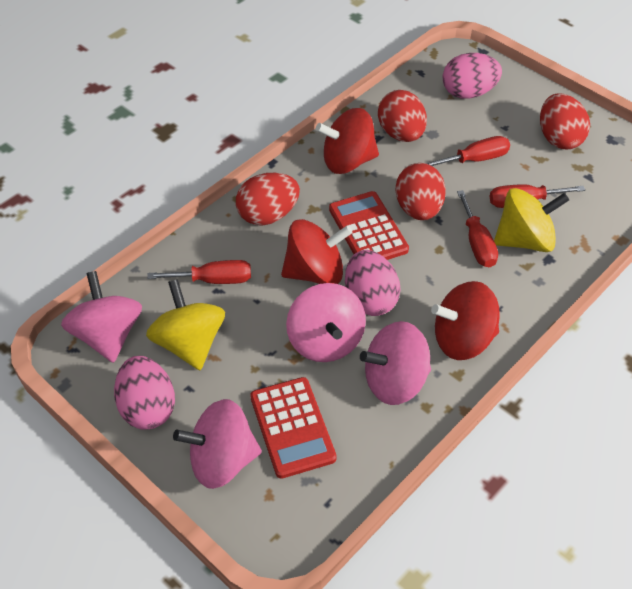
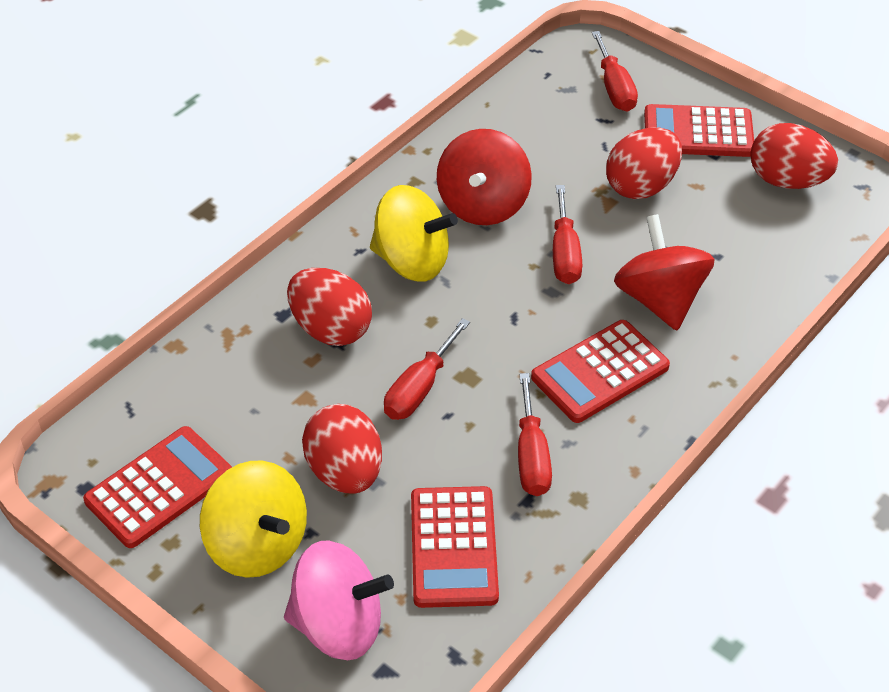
pink egg: 3 -> 0
pink spinning top: 4 -> 1
red calculator: 2 -> 4
red spinning top: 3 -> 2

